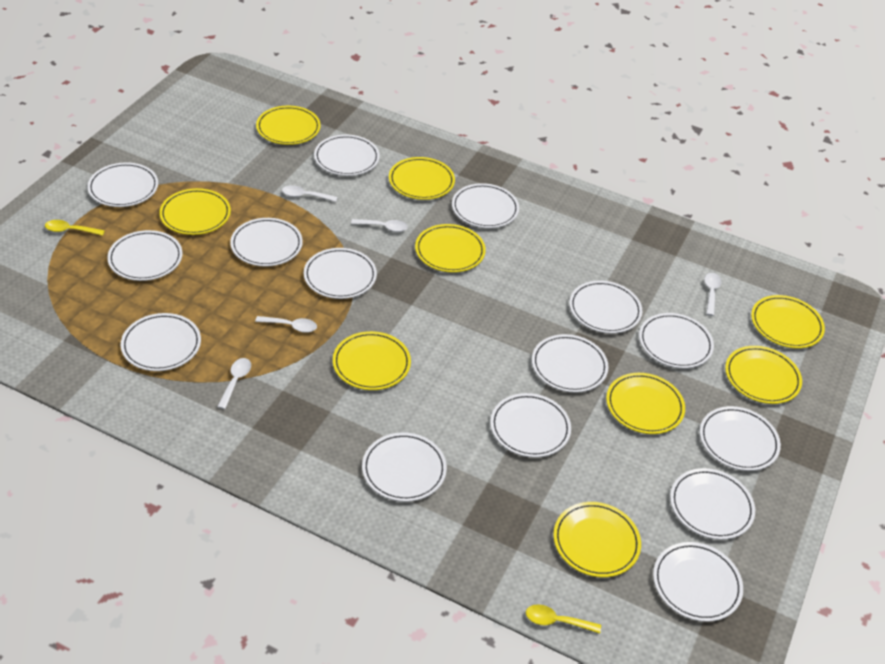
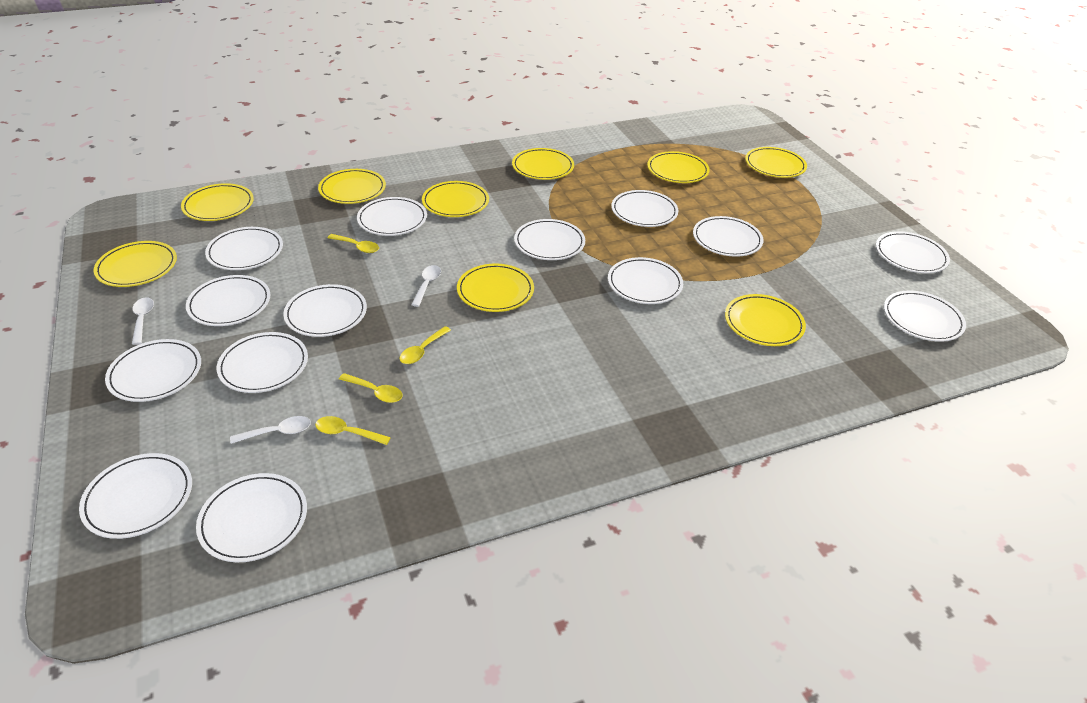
white plate: 15 -> 14
white spoon: 5 -> 3
yellow spoon: 2 -> 4

